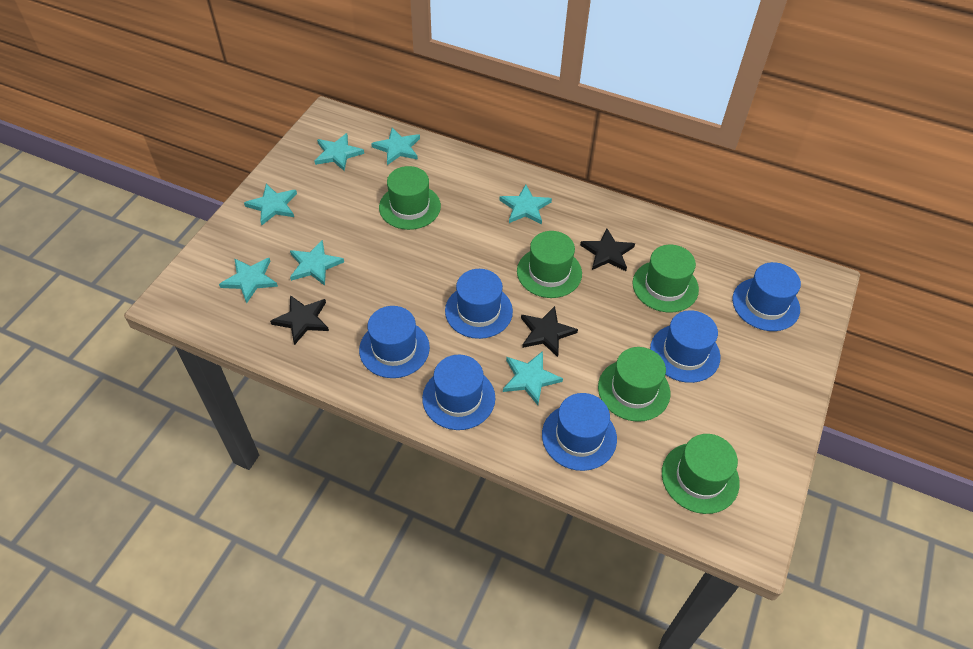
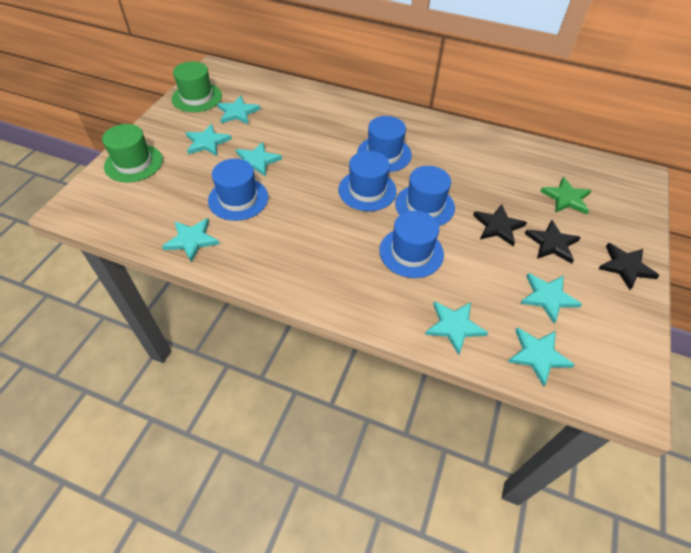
blue hat: 6 -> 5
green hat: 5 -> 2
green star: 0 -> 1

